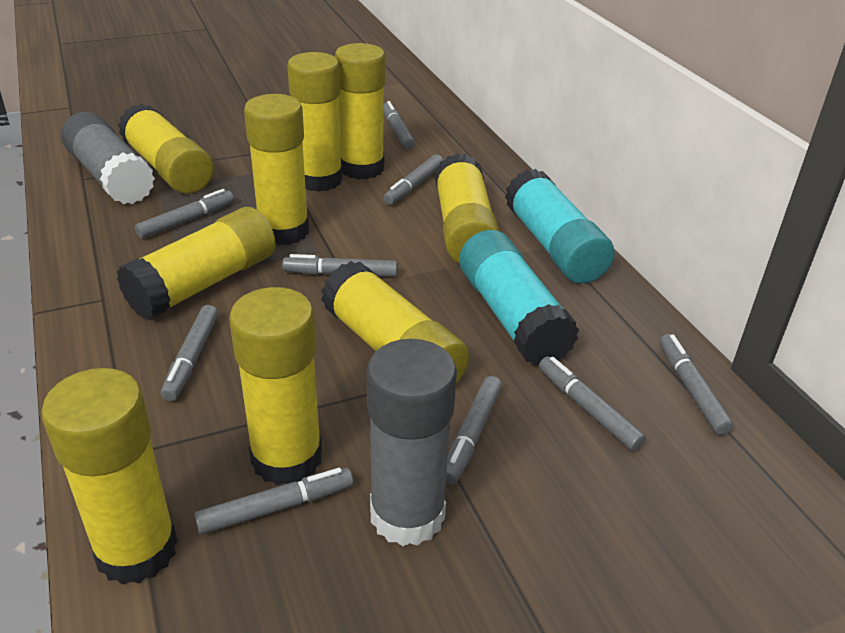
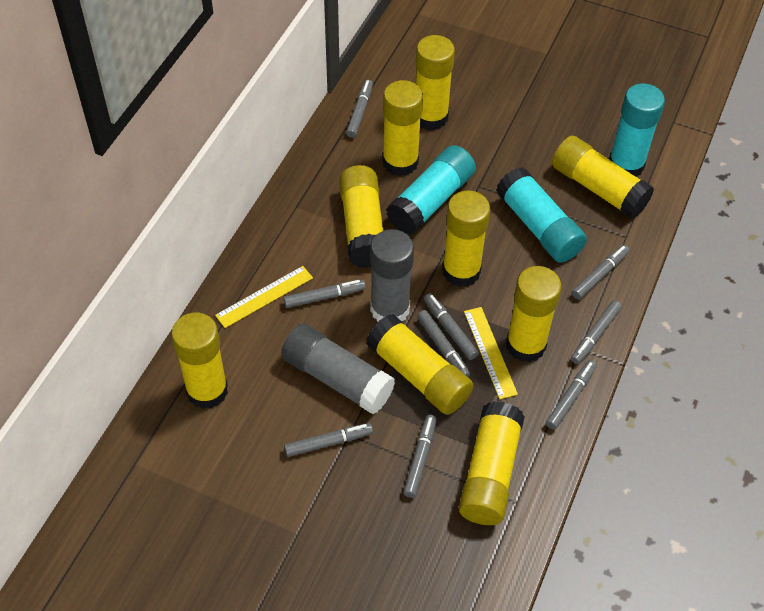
turquoise glue stick: 2 -> 3
yellow ruler: 0 -> 2

